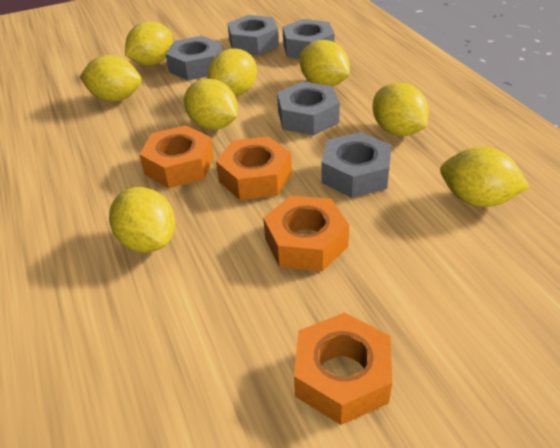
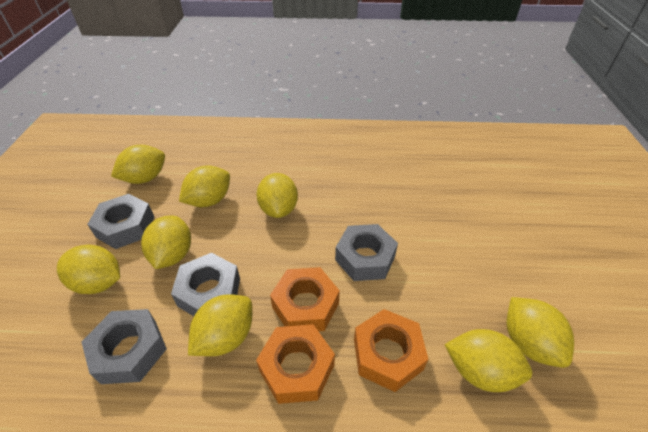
grey nut: 5 -> 4
orange nut: 4 -> 3

